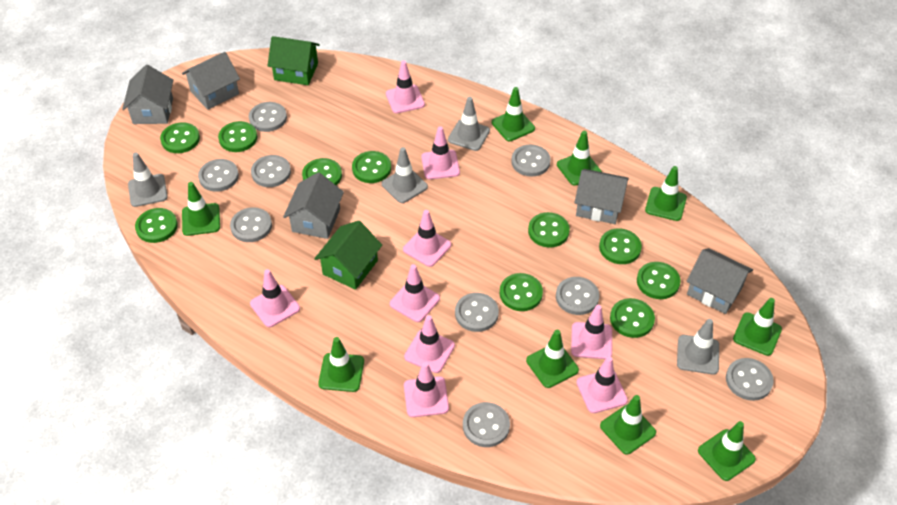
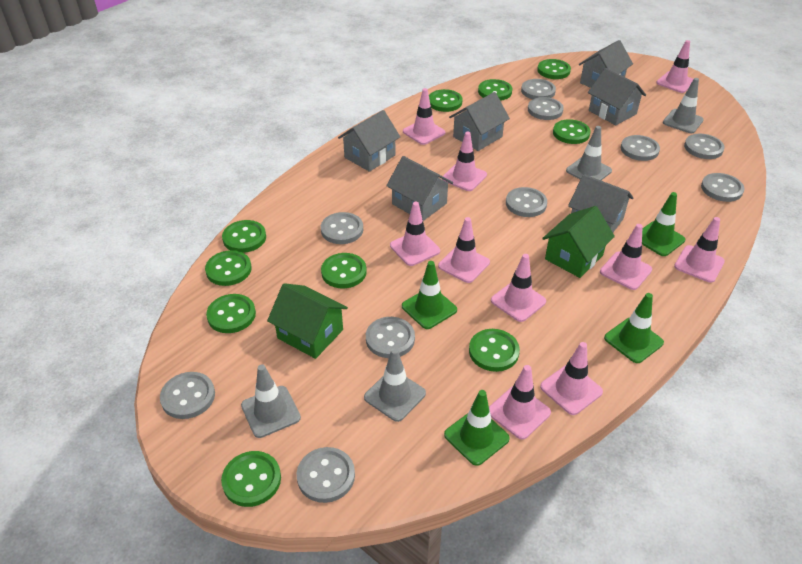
green traffic cone: 9 -> 4
grey button: 9 -> 10
grey house: 5 -> 6
pink traffic cone: 9 -> 10

